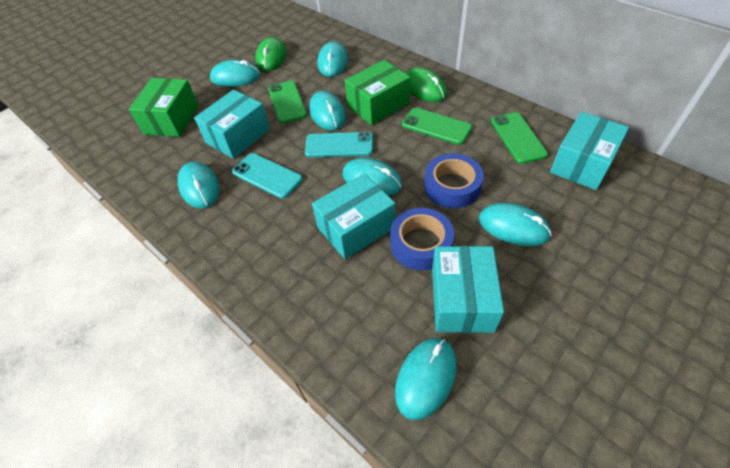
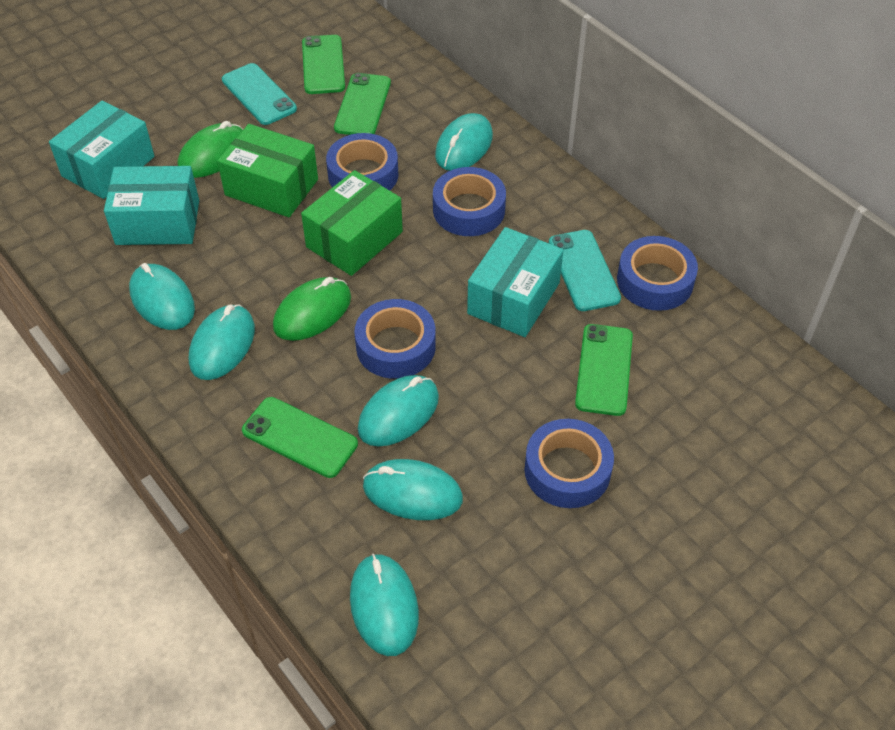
blue tape: 2 -> 5
green phone: 3 -> 4
turquoise box: 4 -> 3
turquoise mouse: 7 -> 6

